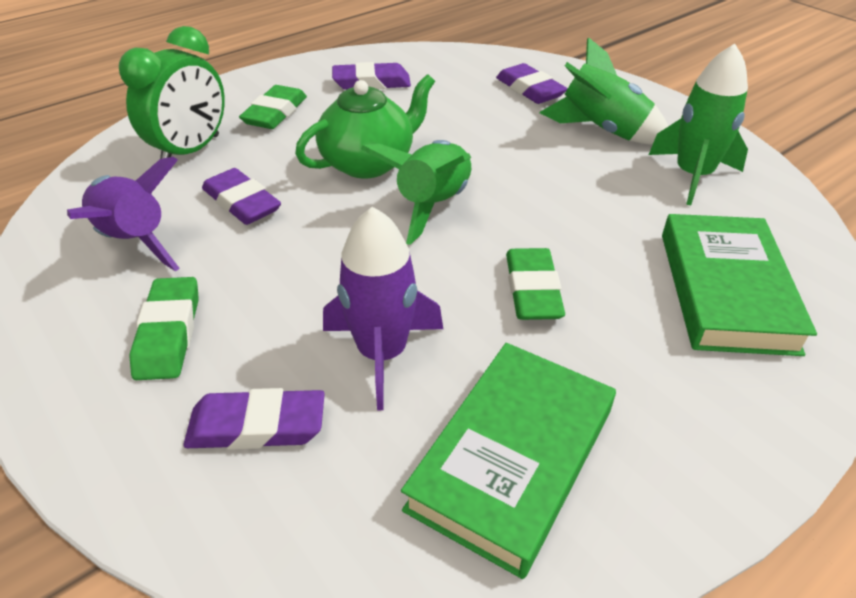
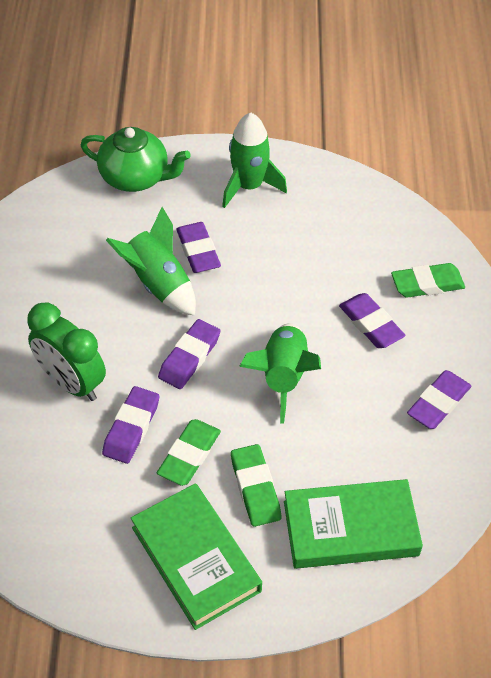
purple eraser: 4 -> 5
purple rocket: 2 -> 0

